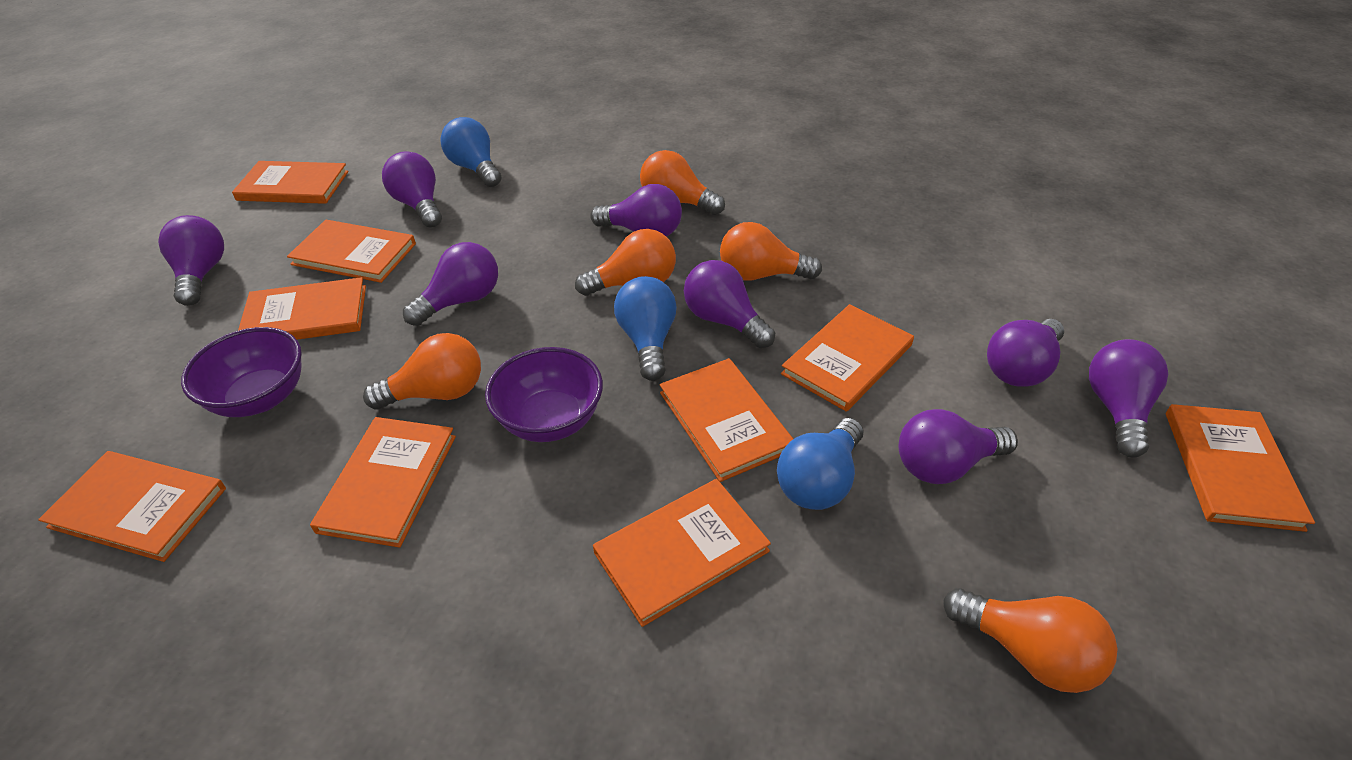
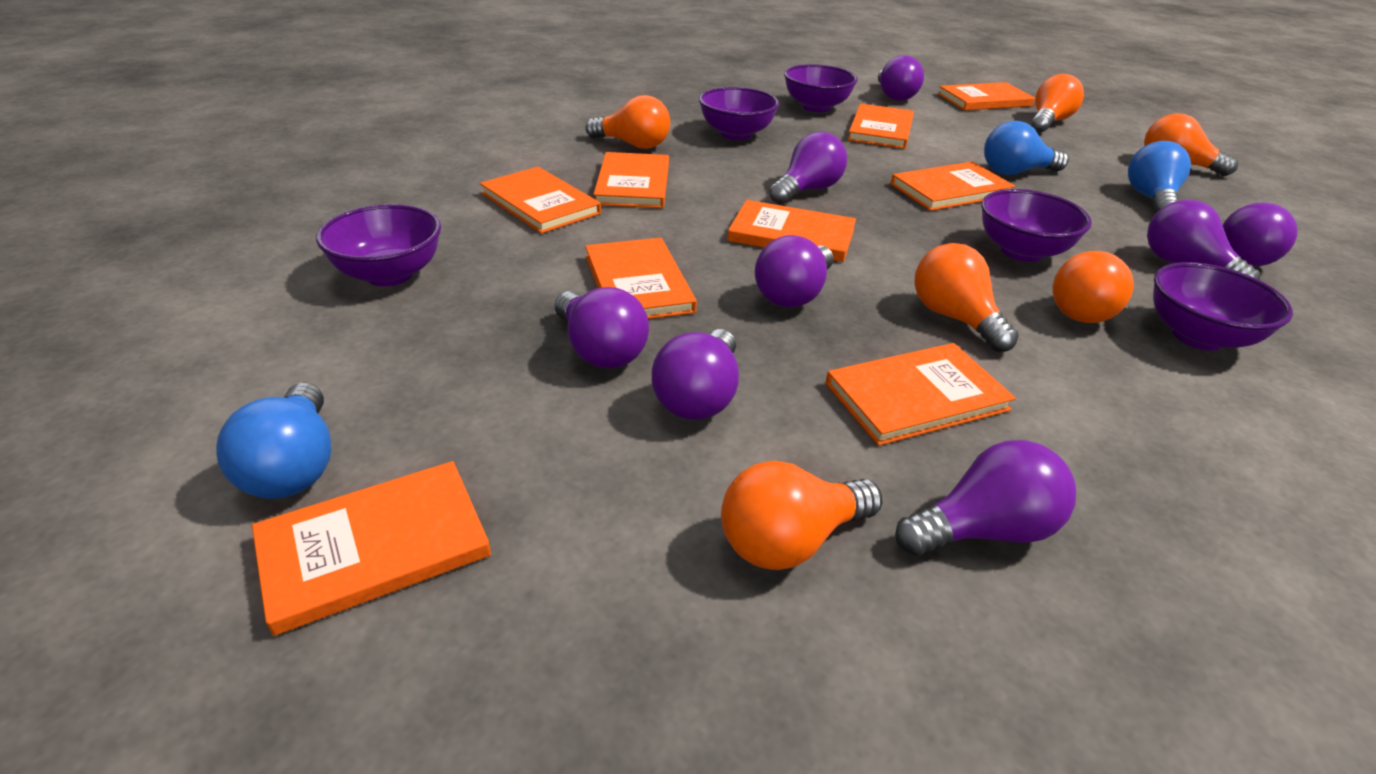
orange light bulb: 5 -> 6
purple bowl: 2 -> 5

